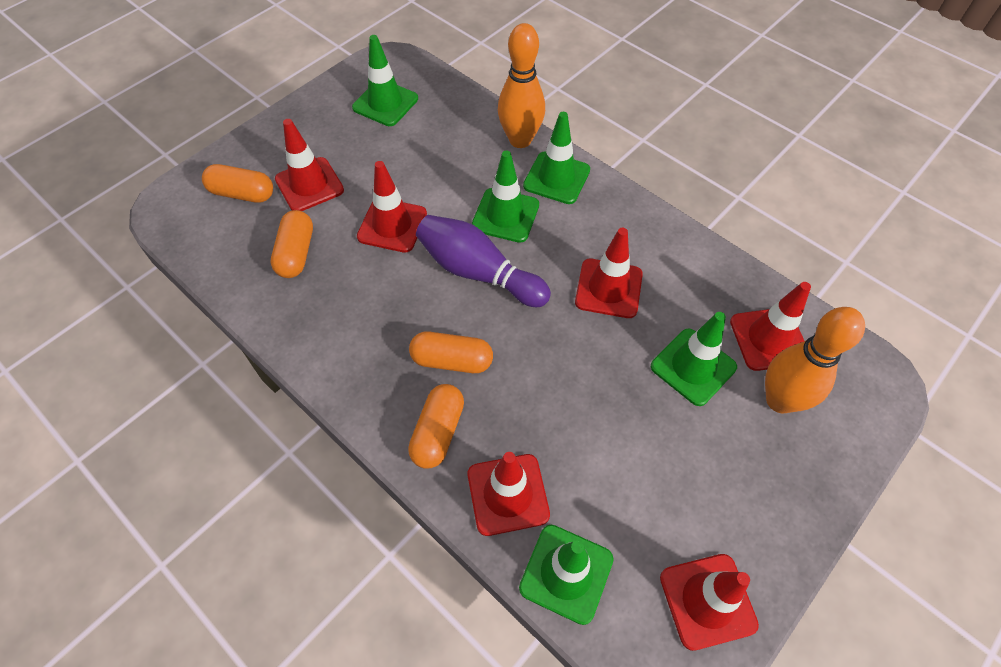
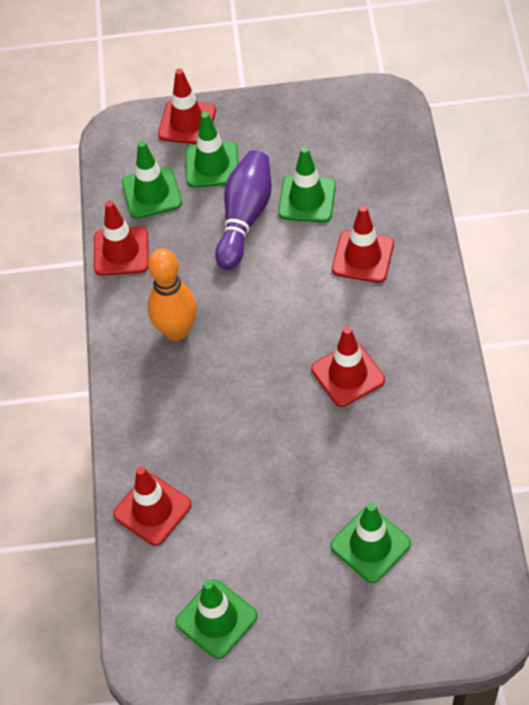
orange bowling pin: 2 -> 1
orange capsule: 4 -> 0
red traffic cone: 6 -> 5

